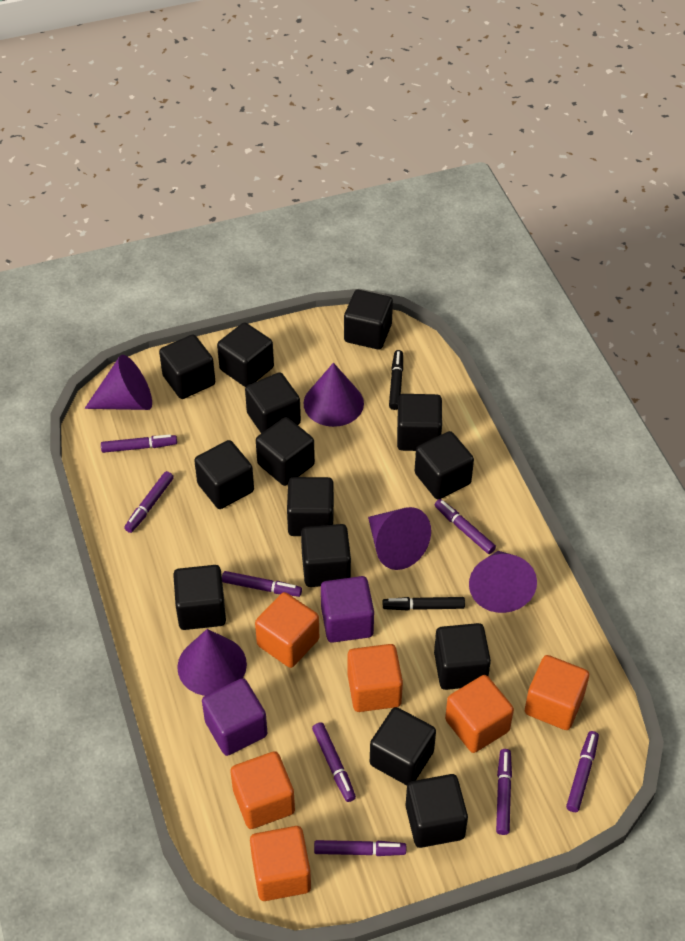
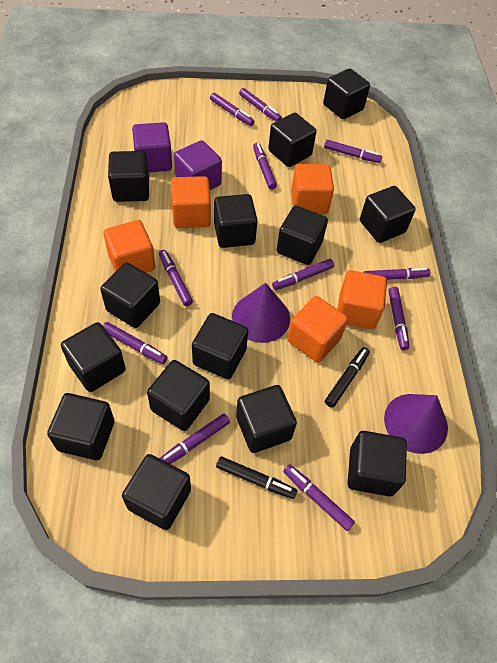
orange cube: 6 -> 5
purple cone: 5 -> 2
purple marker: 8 -> 11

